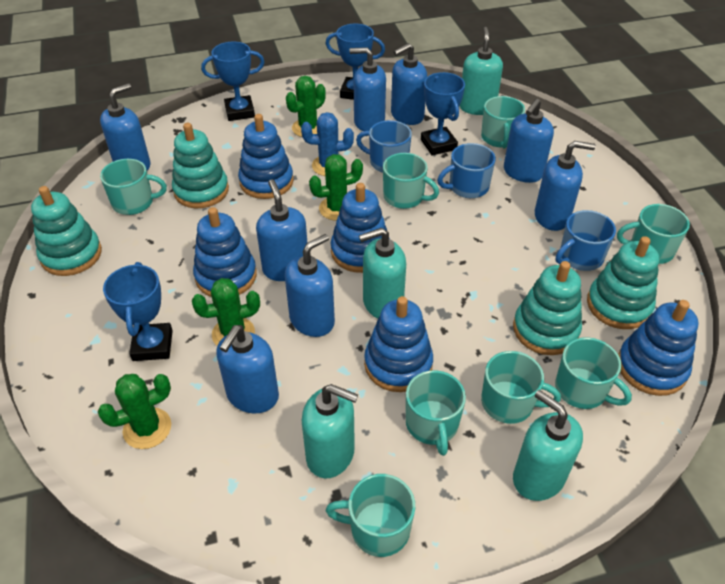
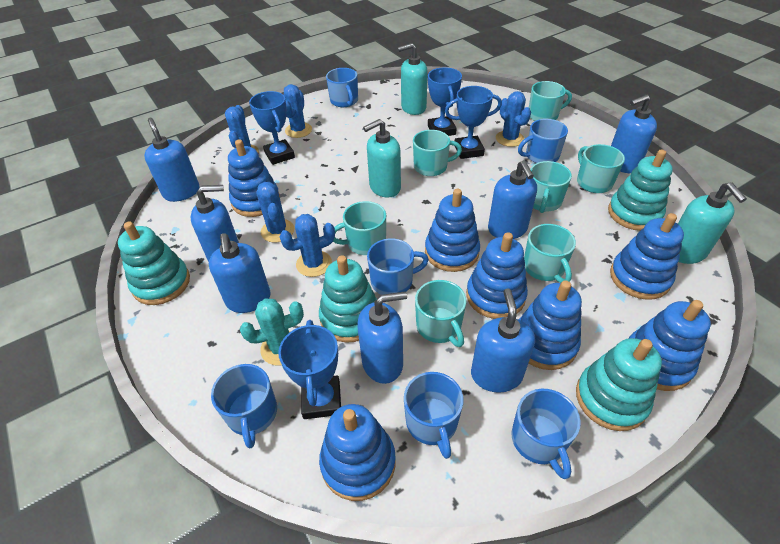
blue cactus: 1 -> 5
blue mug: 3 -> 6
blue soap dispenser: 8 -> 7
blue stacking toy: 5 -> 7
green cactus: 4 -> 0
turquoise cactus: 0 -> 1
turquoise mug: 8 -> 7
turquoise soap dispenser: 4 -> 3

